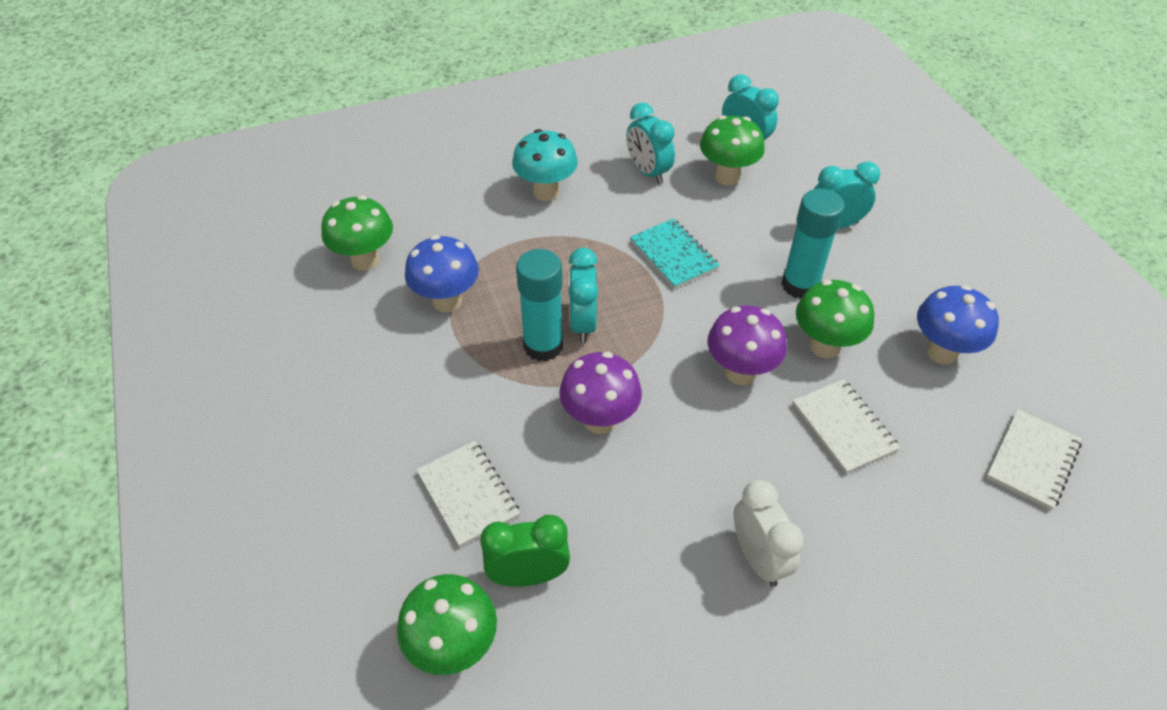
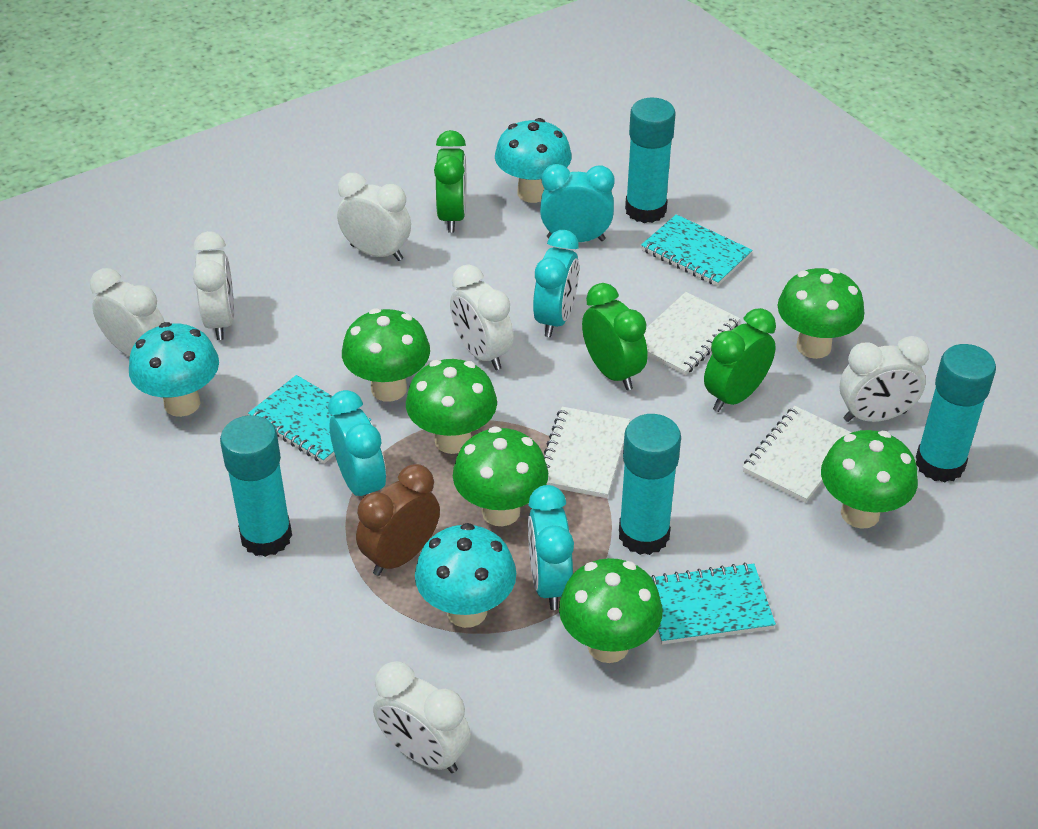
blue mushroom: 2 -> 0
brown clock: 0 -> 1
green clock: 1 -> 3
green mushroom: 4 -> 6
purple mushroom: 2 -> 0
turquoise glue stick: 2 -> 4
turquoise mushroom: 1 -> 3
turquoise notebook: 1 -> 3
white clock: 1 -> 6

